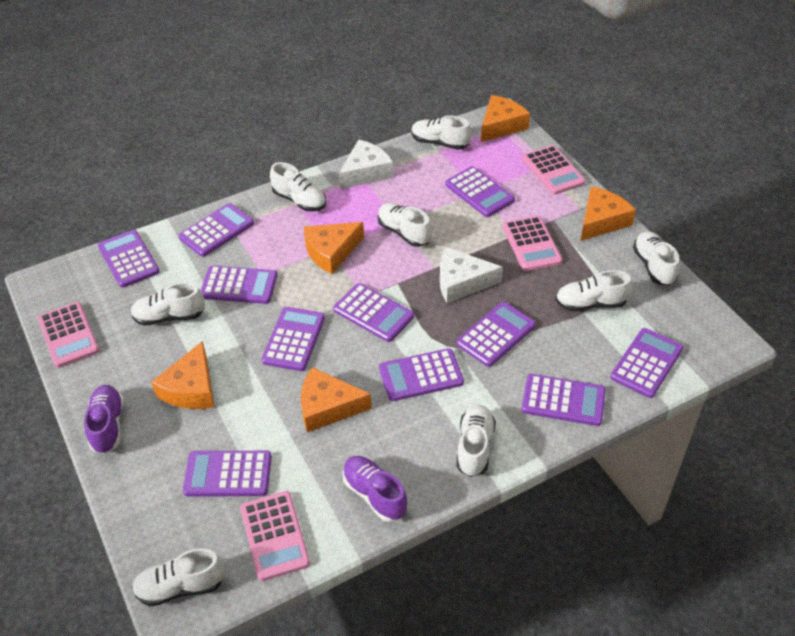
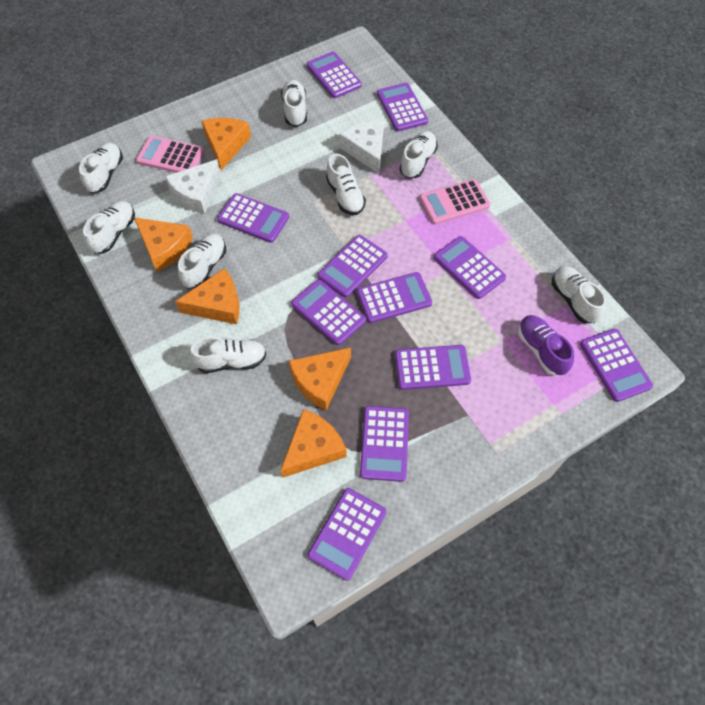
pink calculator: 4 -> 2
purple shoe: 2 -> 1

